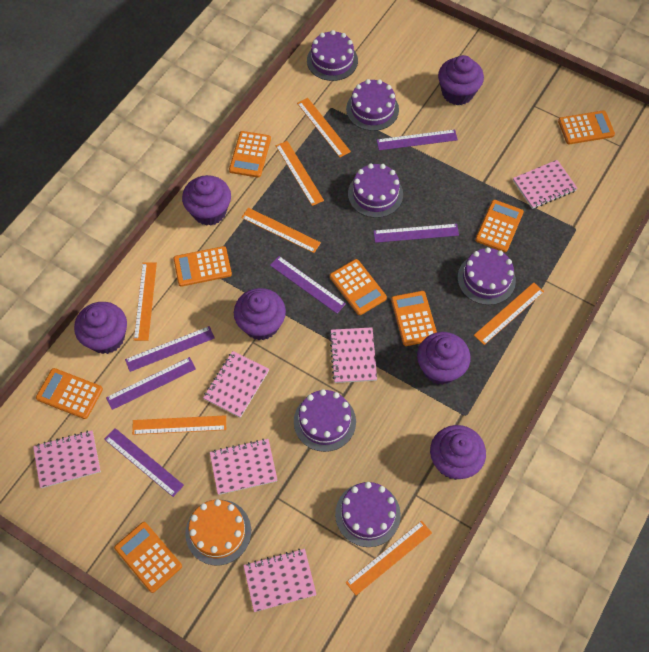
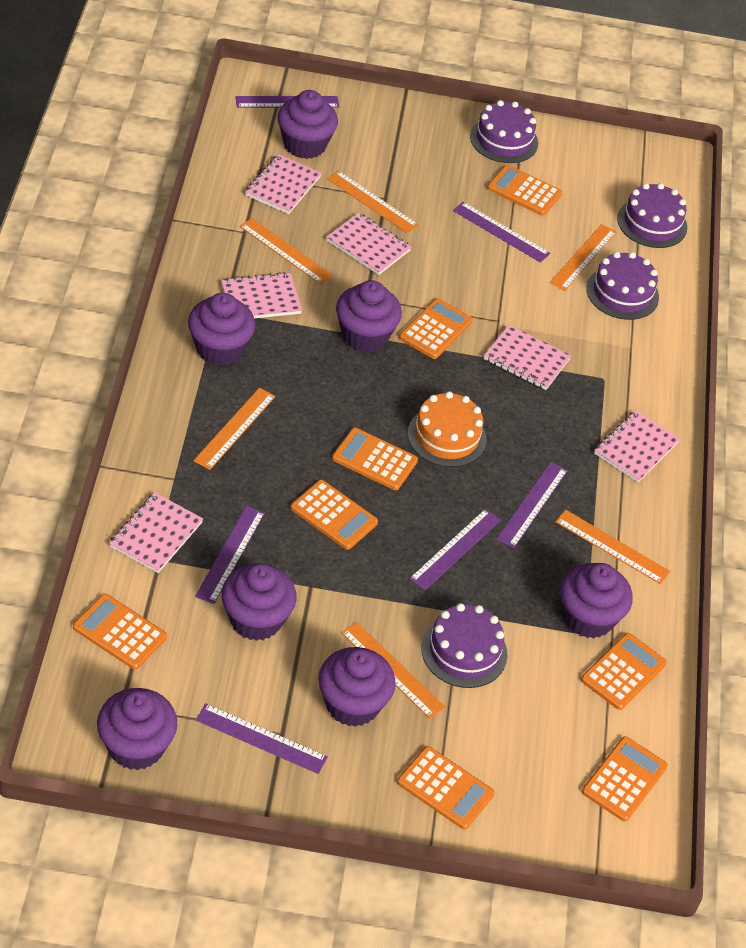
orange ruler: 7 -> 6
purple cake: 6 -> 4
purple cupcake: 6 -> 7

